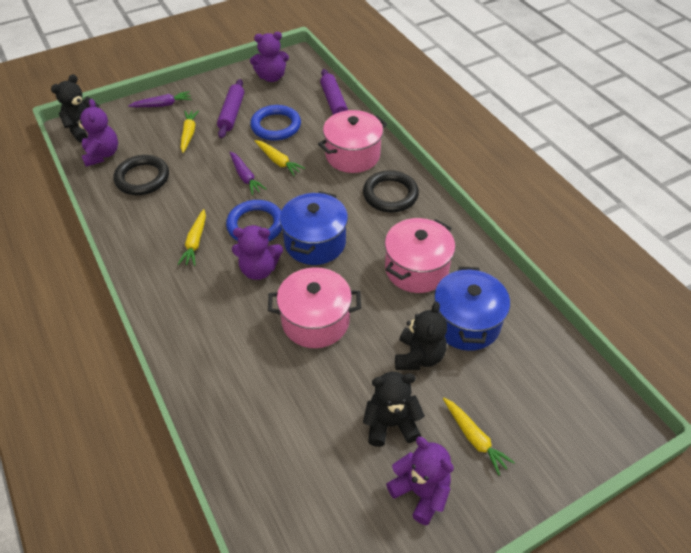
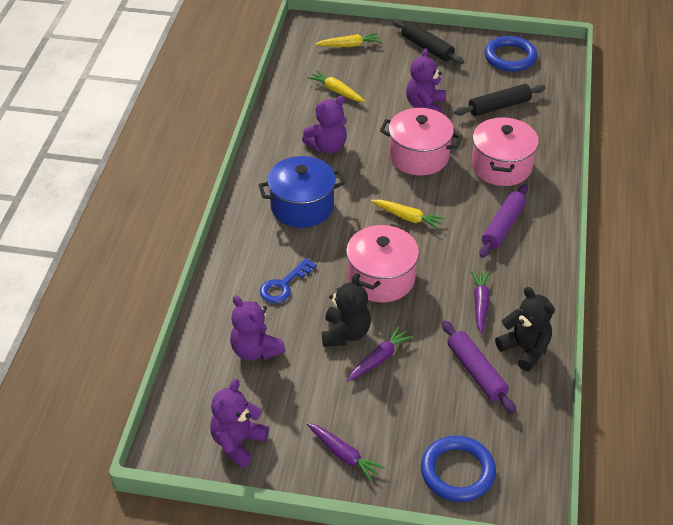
black ring: 2 -> 0
black rolling pin: 0 -> 2
black teddy bear: 3 -> 2
blue key: 0 -> 1
blue pot: 2 -> 1
purple carrot: 2 -> 3
yellow carrot: 4 -> 3

